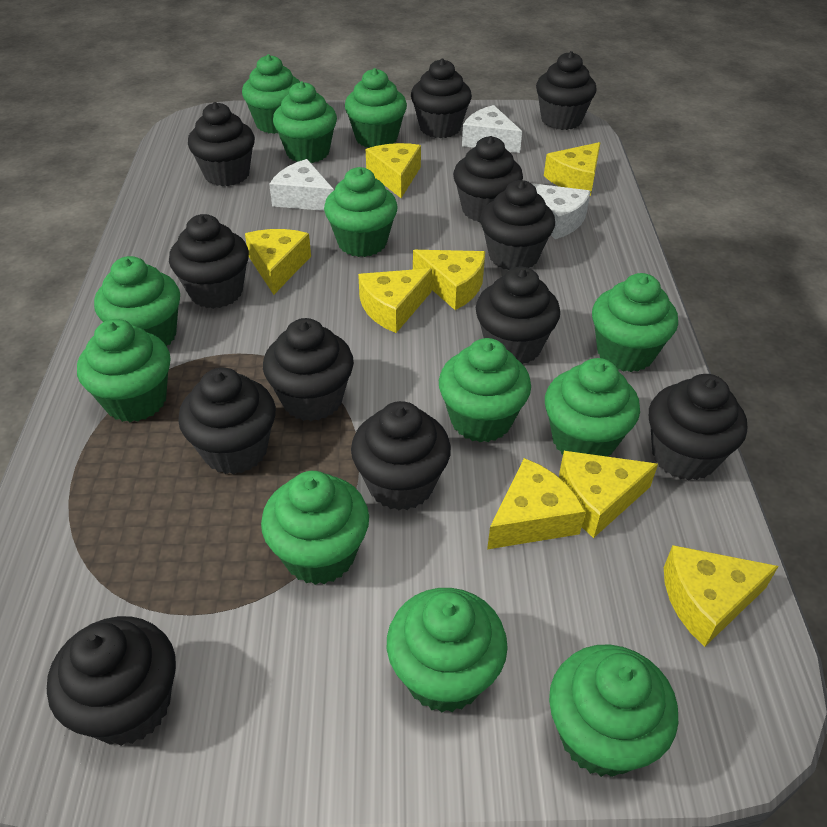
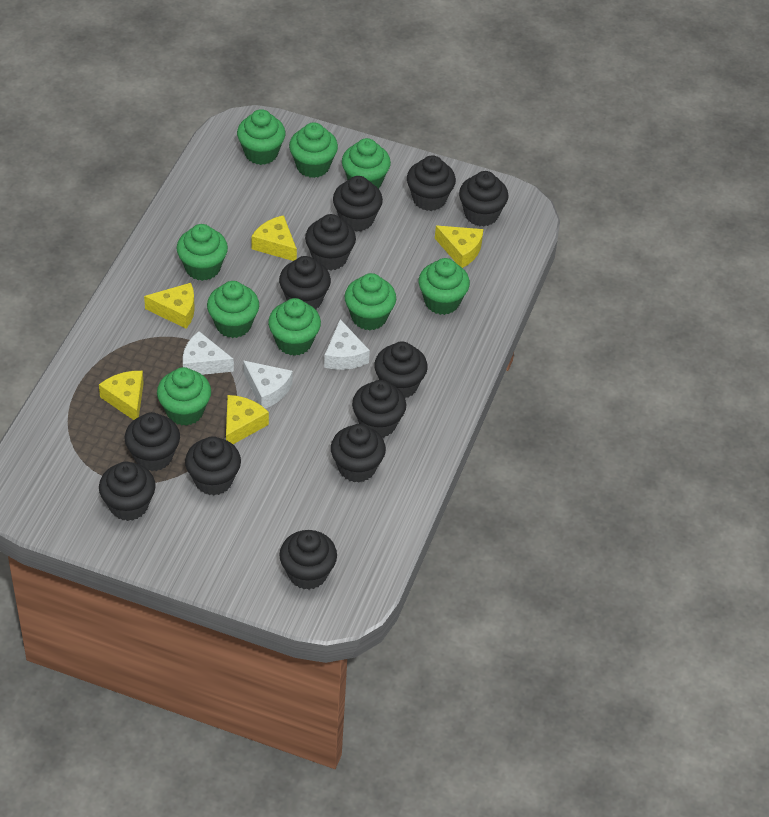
green cupcake: 12 -> 9
yellow cheese: 8 -> 5

